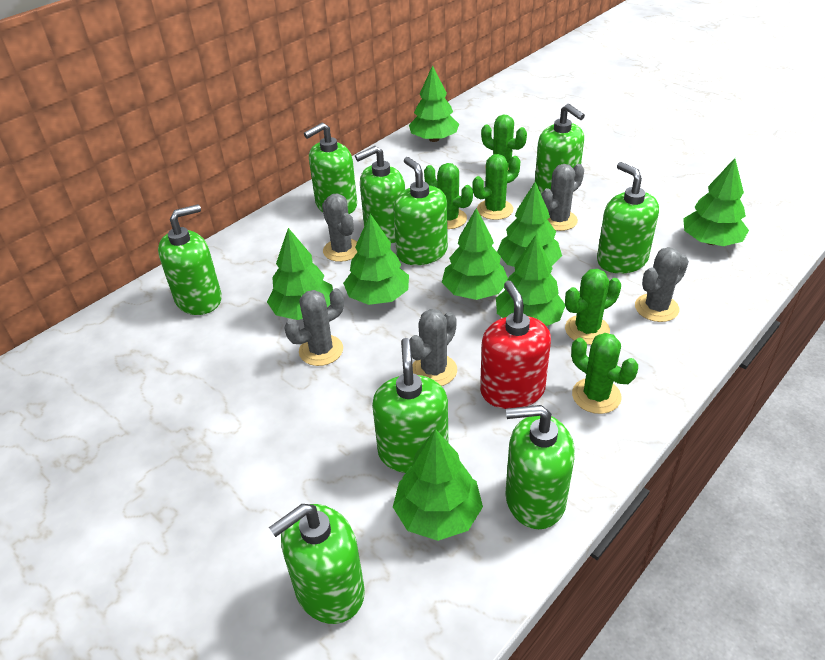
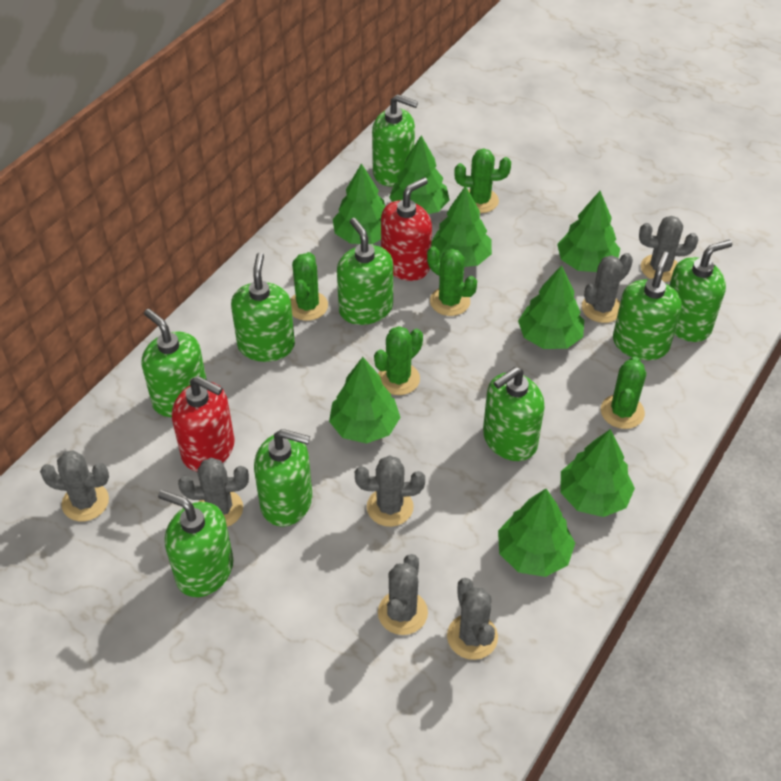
grey cactus: 5 -> 7
red soap dispenser: 1 -> 2

